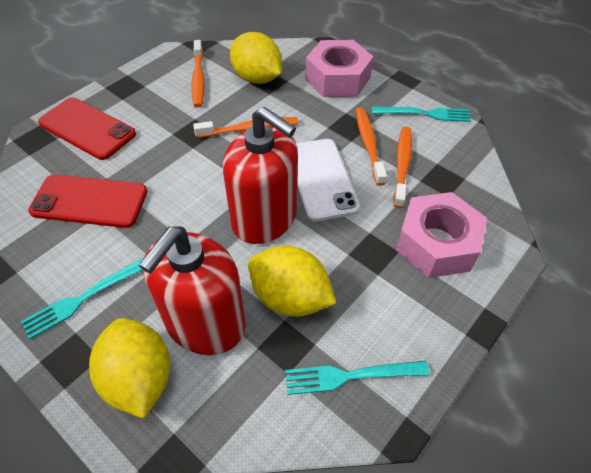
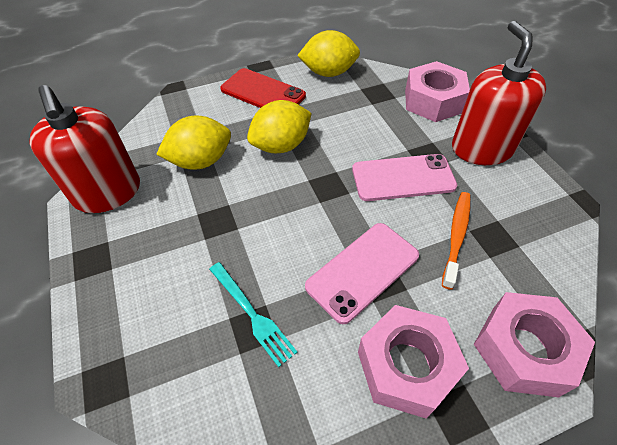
orange toothbrush: 4 -> 1
pink nut: 2 -> 3
pink phone: 0 -> 2
red phone: 2 -> 1
turquoise fork: 3 -> 1
white phone: 1 -> 0

